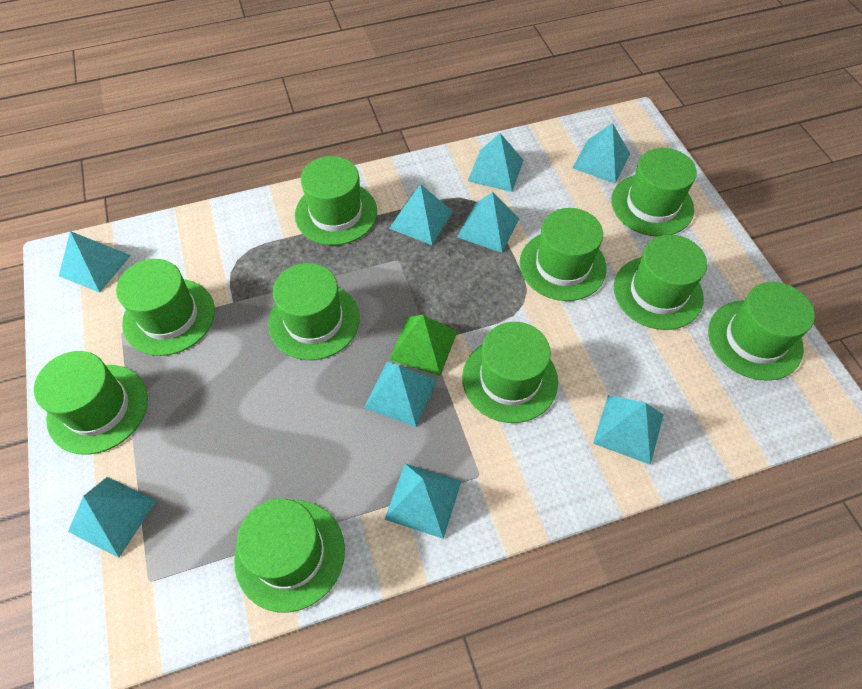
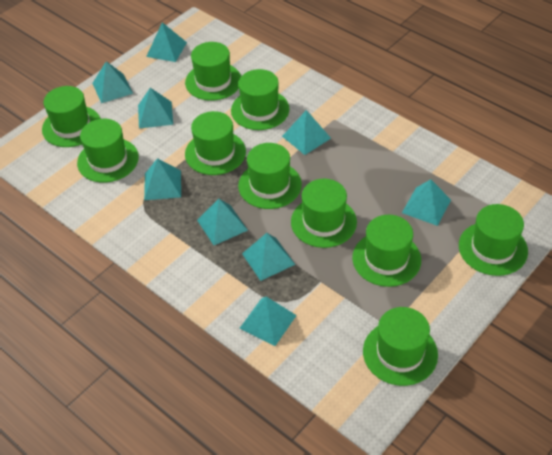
green pyramid: 1 -> 0

